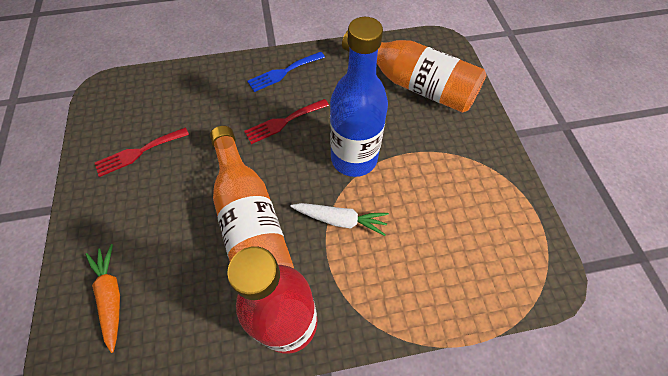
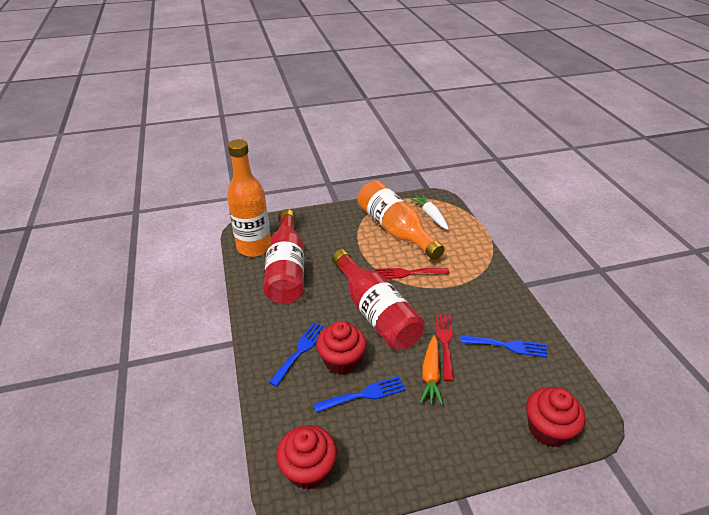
blue bottle: 1 -> 0
blue fork: 1 -> 3
red bottle: 1 -> 2
red cupcake: 0 -> 3

